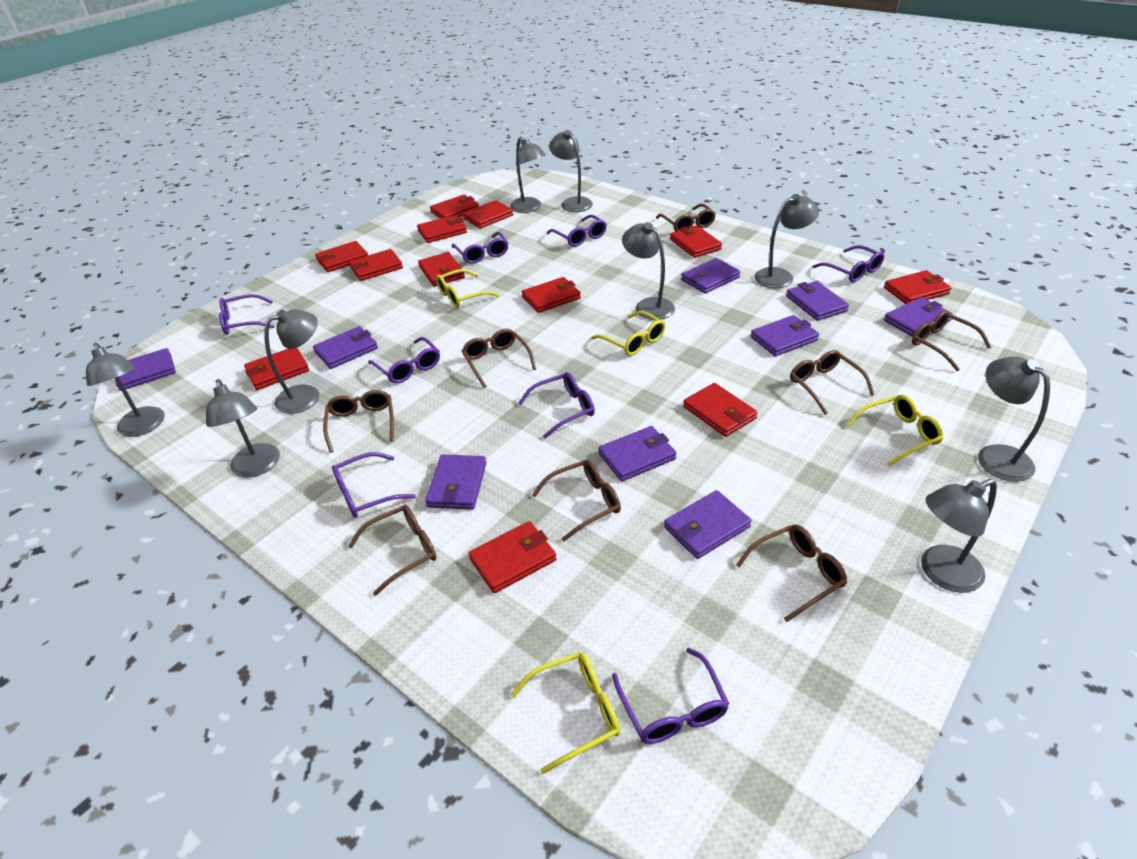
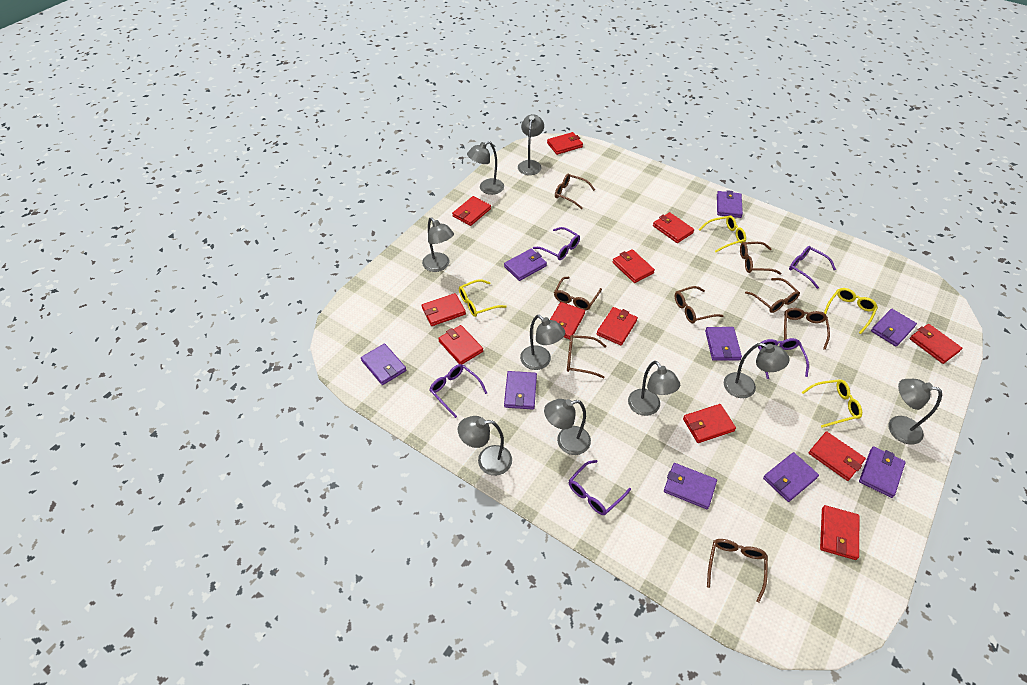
purple glasses: 8 -> 5

